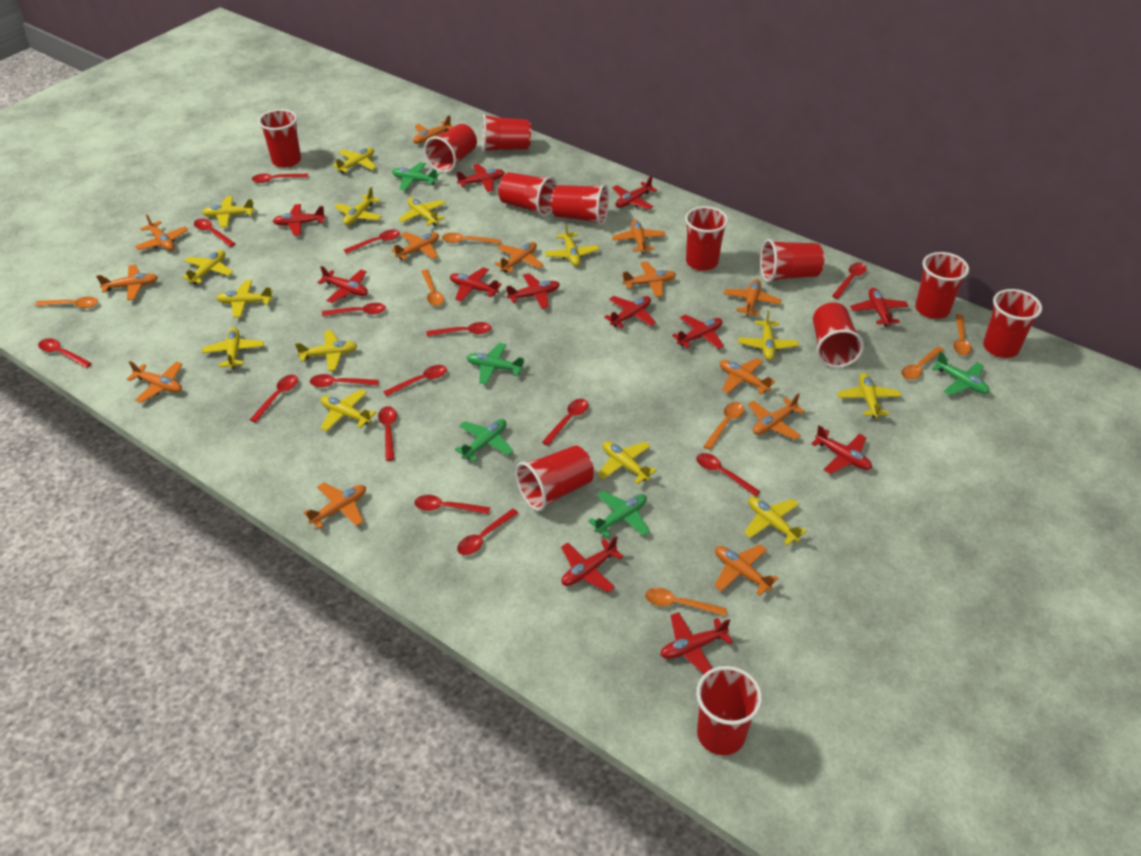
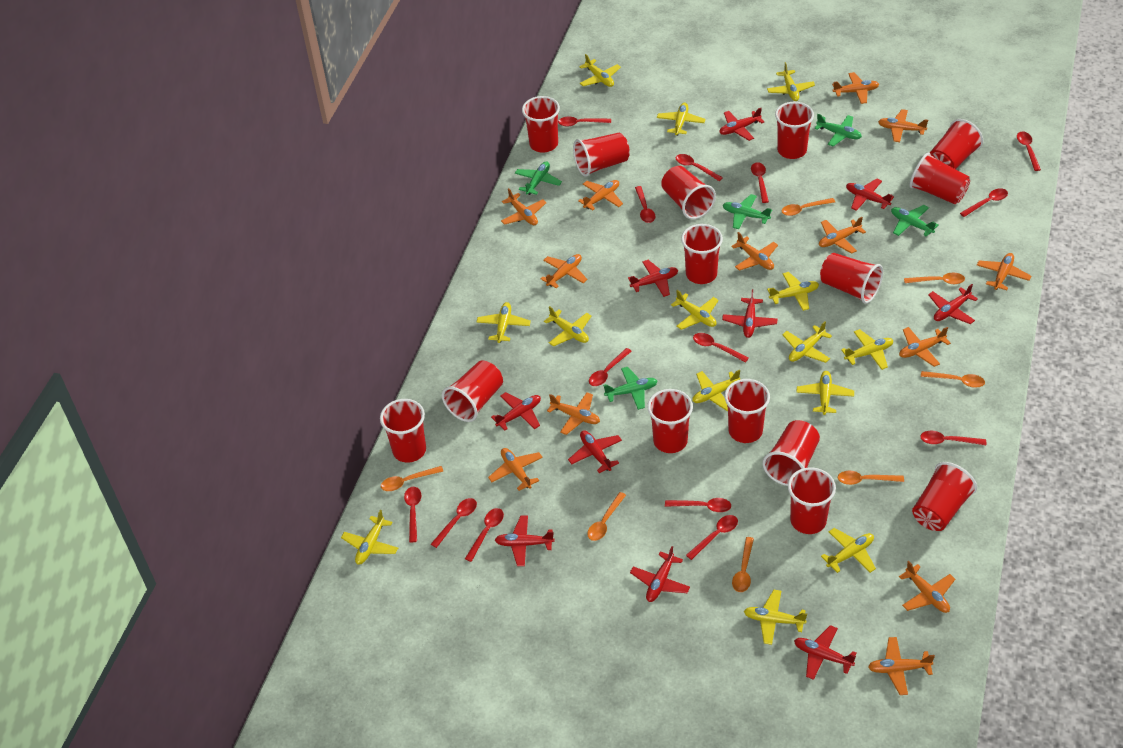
red cup: 12 -> 15
red plane: 12 -> 10
red spoon: 15 -> 14

